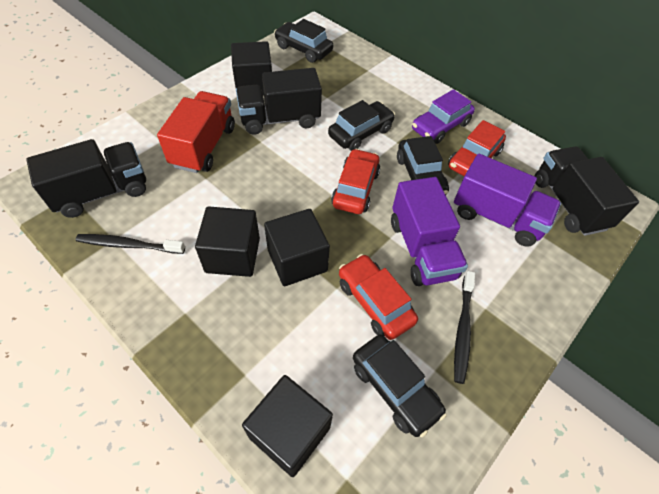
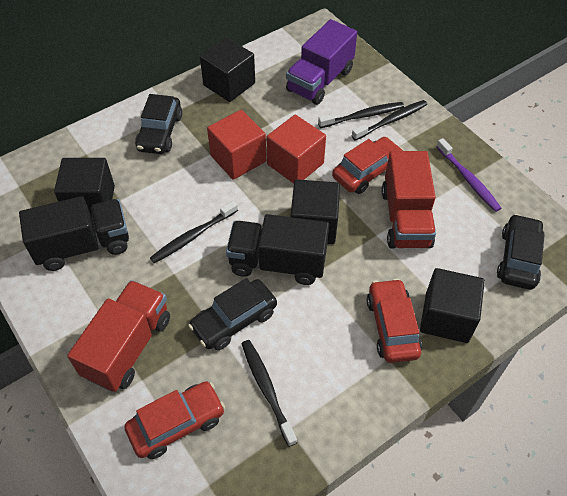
black car: 4 -> 3
black toothbrush: 2 -> 4
black truck: 3 -> 2
purple car: 1 -> 0
purple toothbrush: 0 -> 1
purple truck: 2 -> 1
red cube: 0 -> 2
red truck: 1 -> 2

